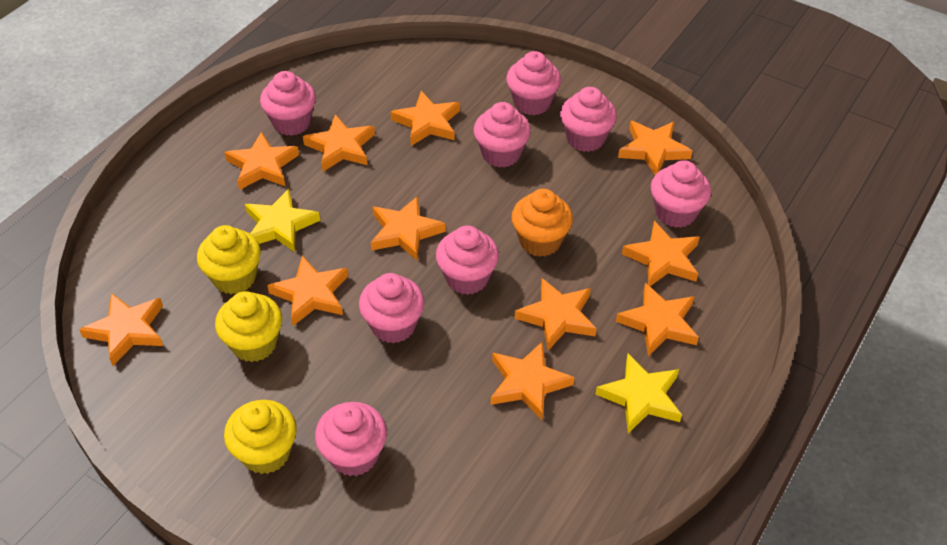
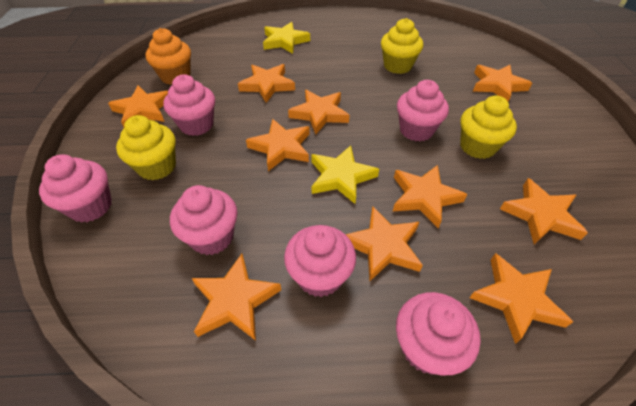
orange star: 11 -> 10
pink cupcake: 8 -> 6

